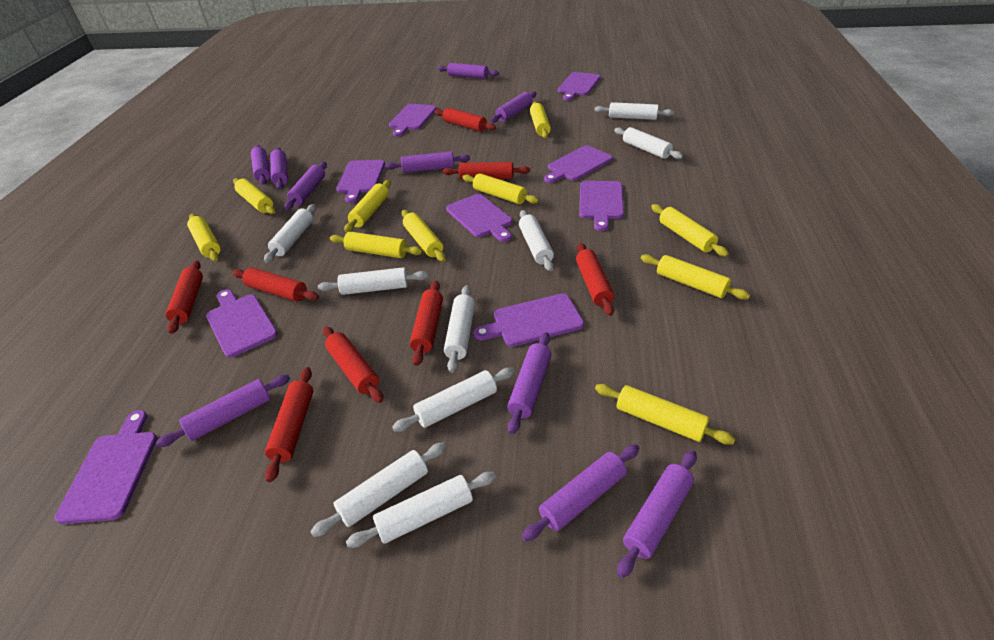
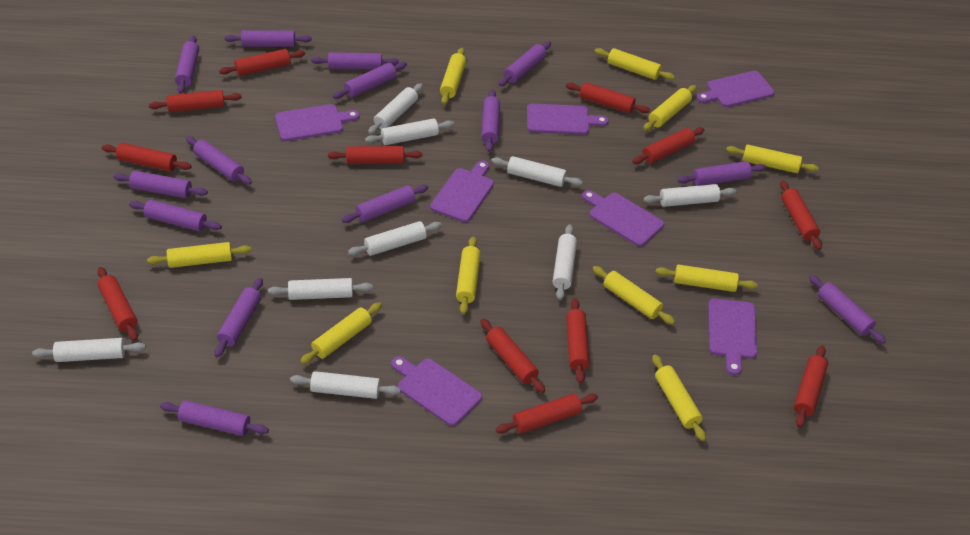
purple cutting board: 9 -> 7
purple rolling pin: 10 -> 14
red rolling pin: 8 -> 12

